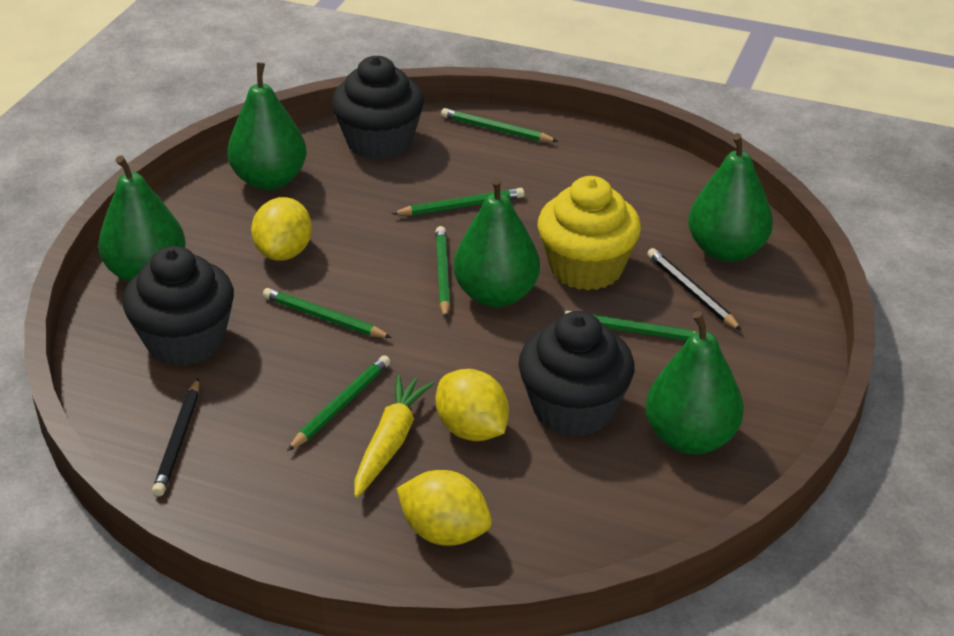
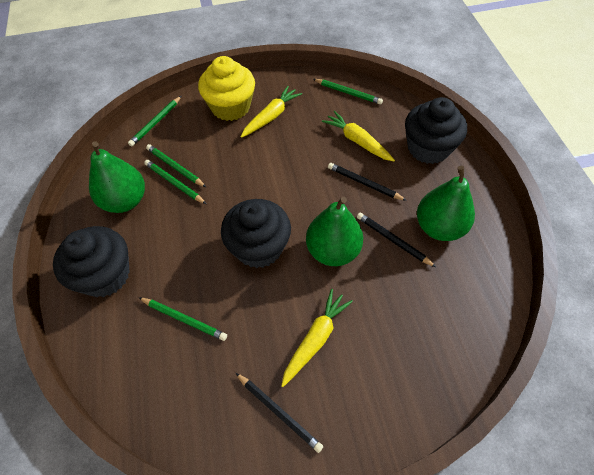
black pencil: 2 -> 3
green pear: 5 -> 3
green pencil: 6 -> 5
yellow carrot: 1 -> 3
yellow lemon: 3 -> 0

